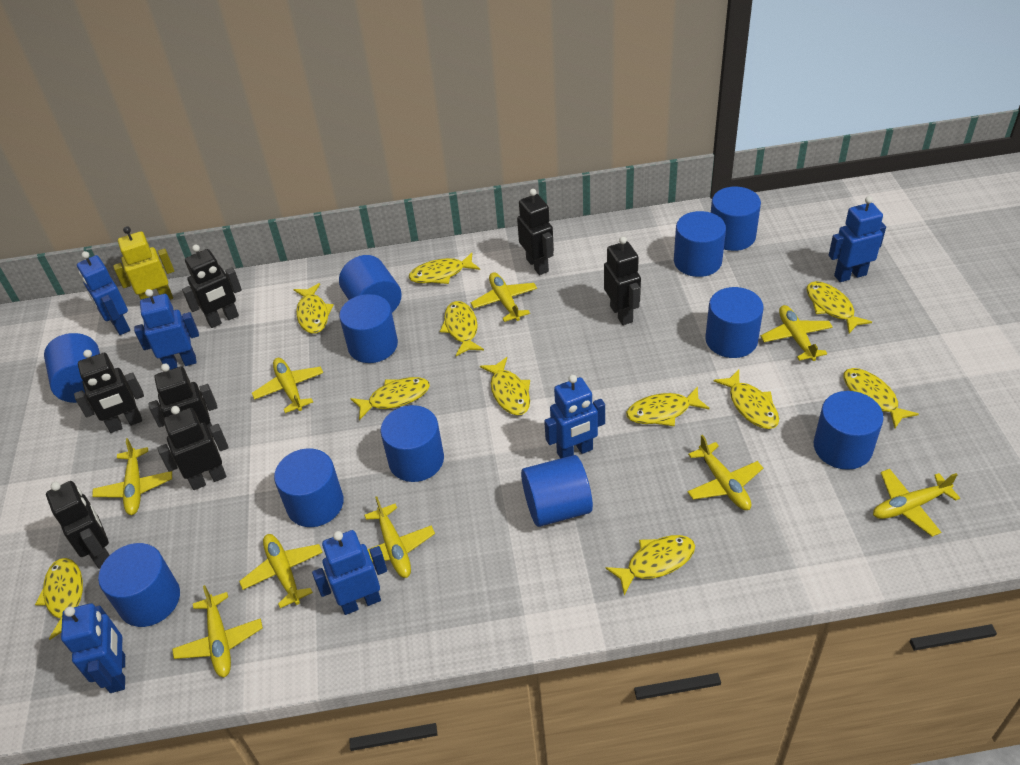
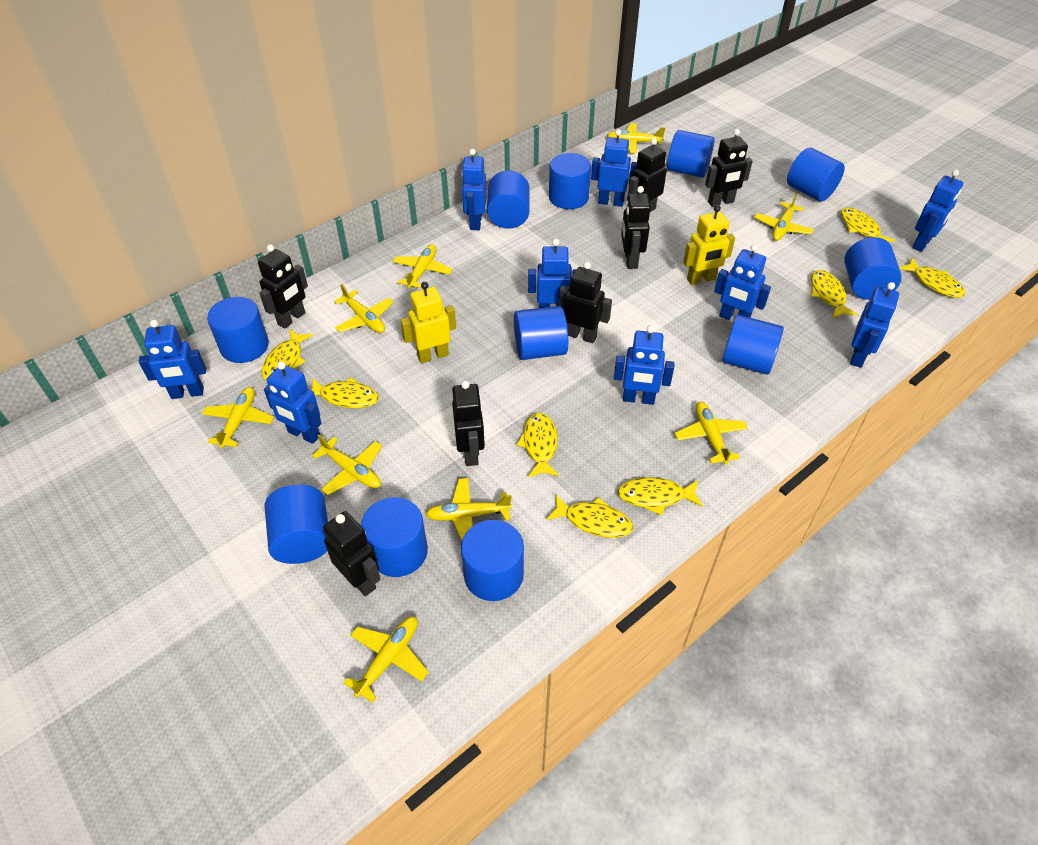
blue robot: 6 -> 9
yellow fish: 11 -> 8
yellow robot: 1 -> 2

